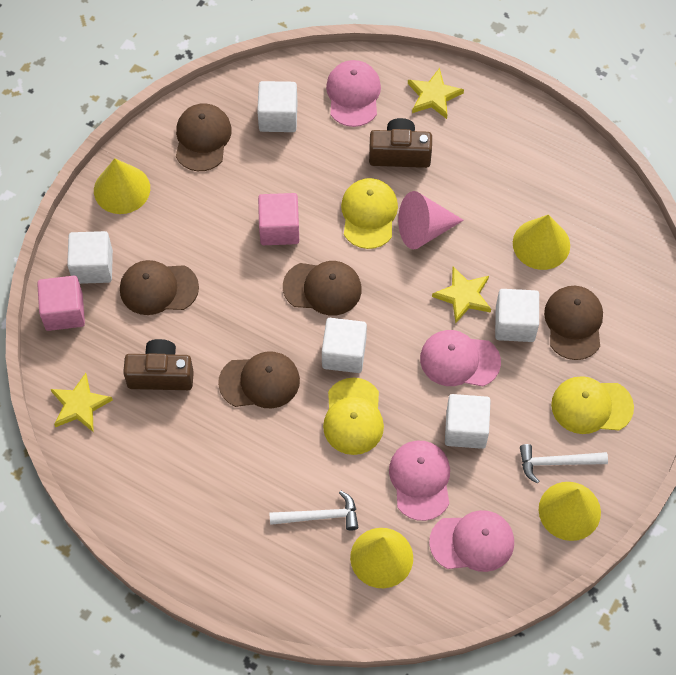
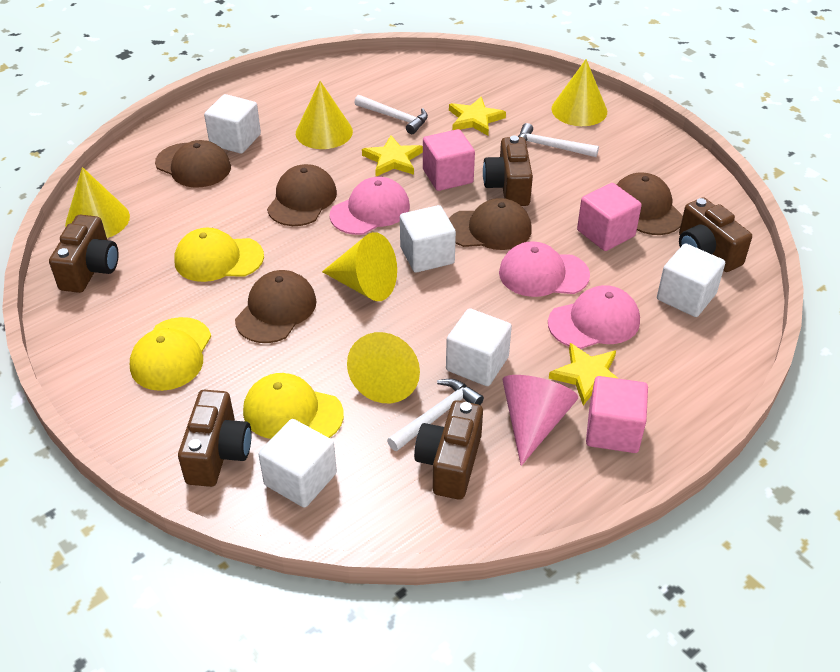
brown camera: 2 -> 5
pink cap: 4 -> 3
pink cube: 2 -> 3
white hammer: 2 -> 3
yellow cone: 4 -> 5

